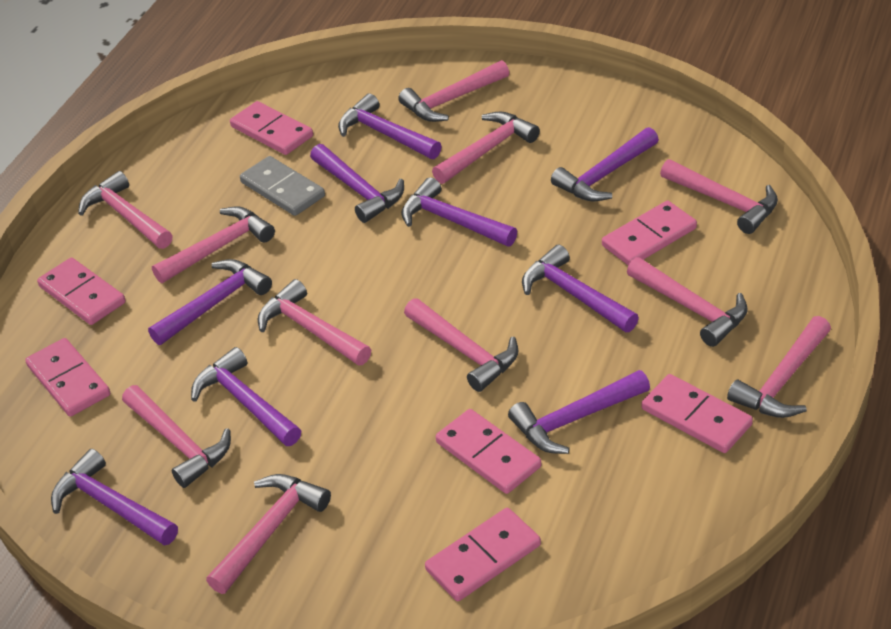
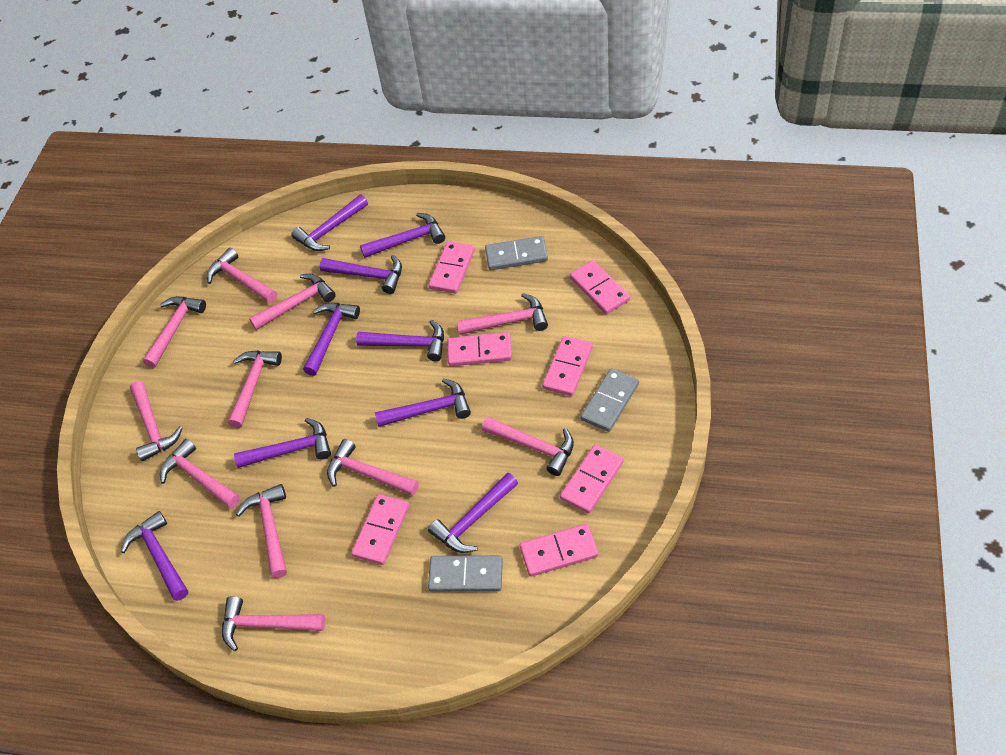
grey domino: 1 -> 3

